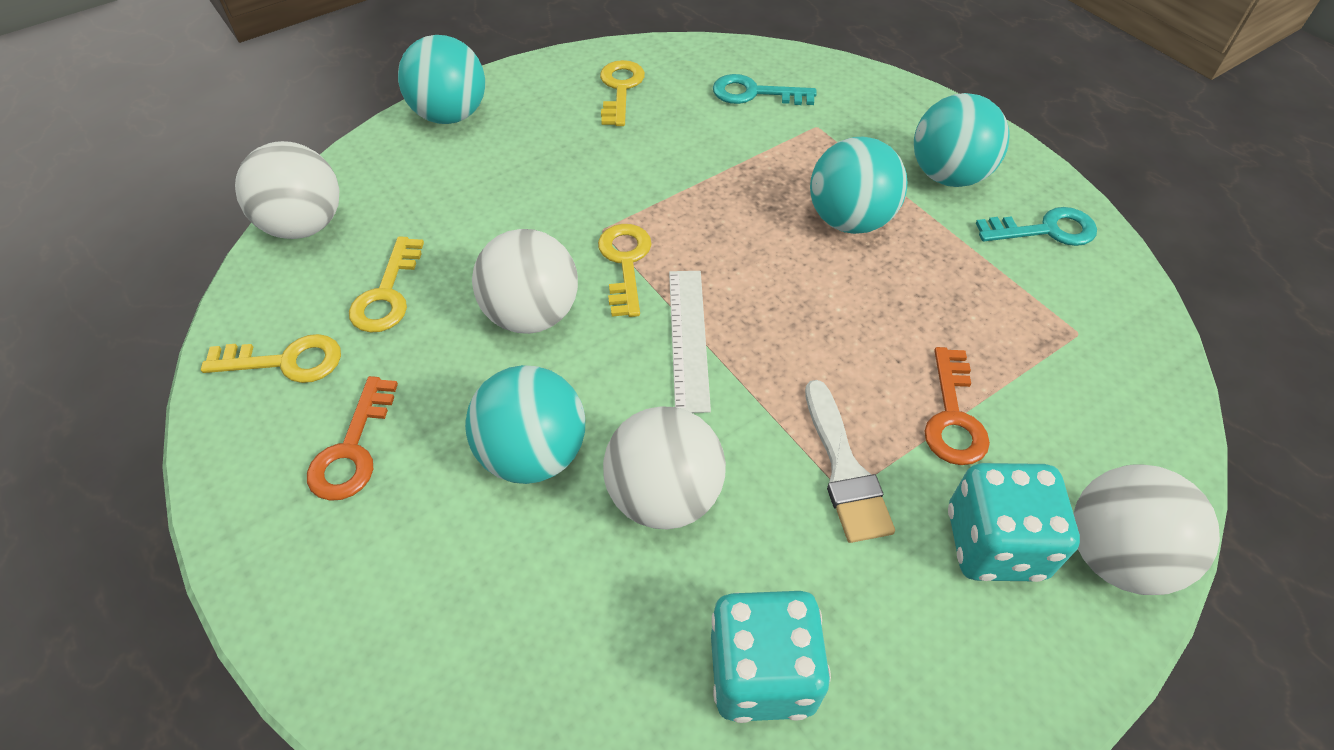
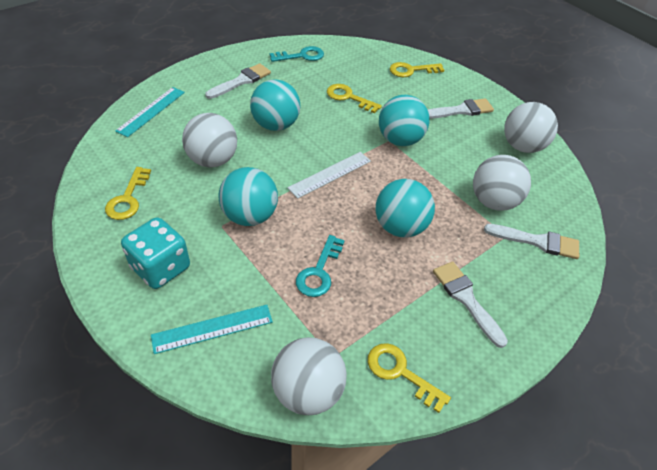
orange key: 2 -> 0
turquoise dice: 2 -> 1
turquoise ruler: 0 -> 2
white brush: 1 -> 4

